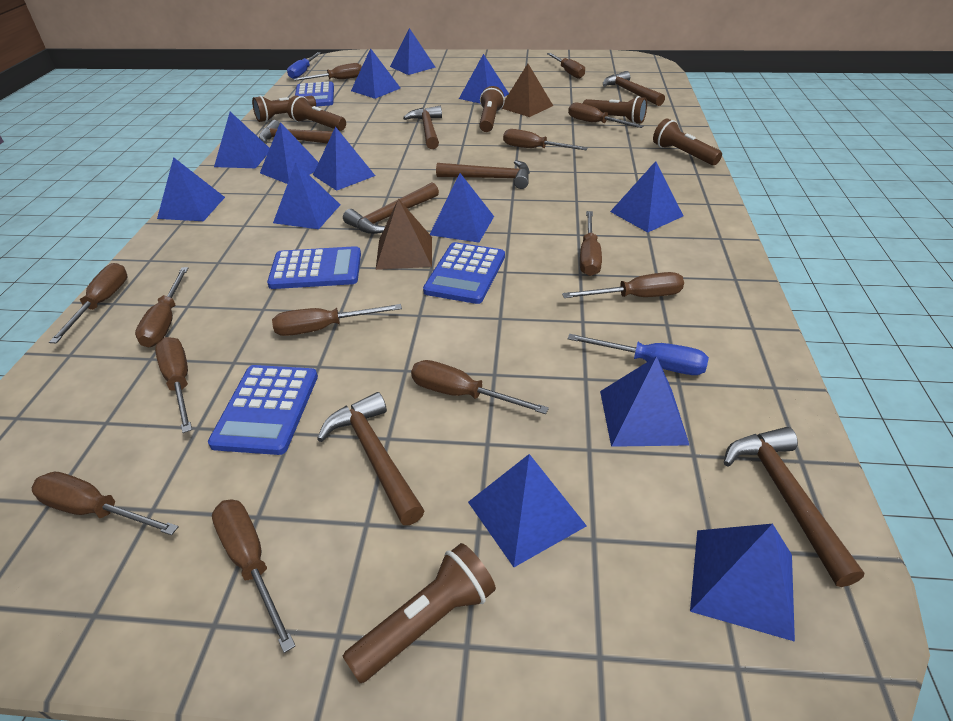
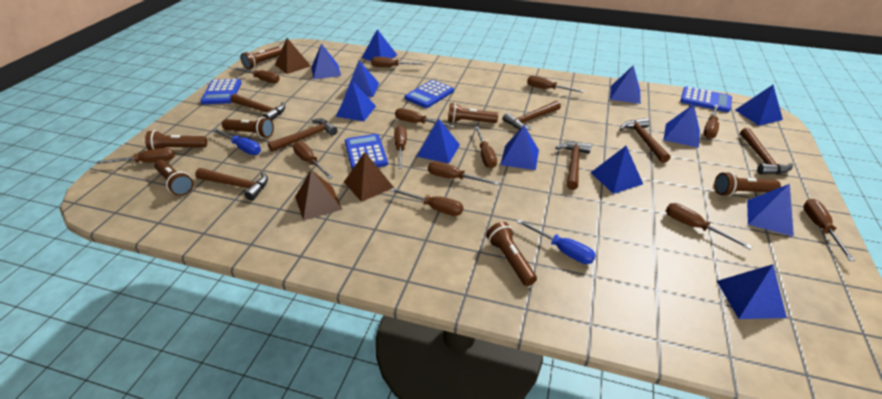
blue pyramid: 13 -> 12
brown flashlight: 6 -> 7
brown pyramid: 2 -> 3

